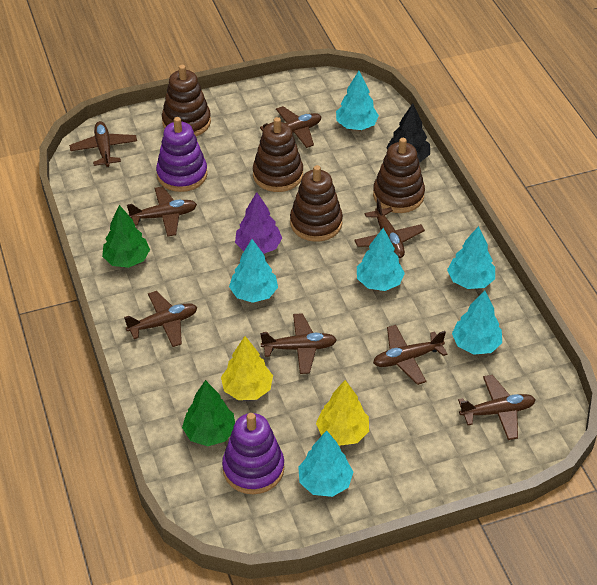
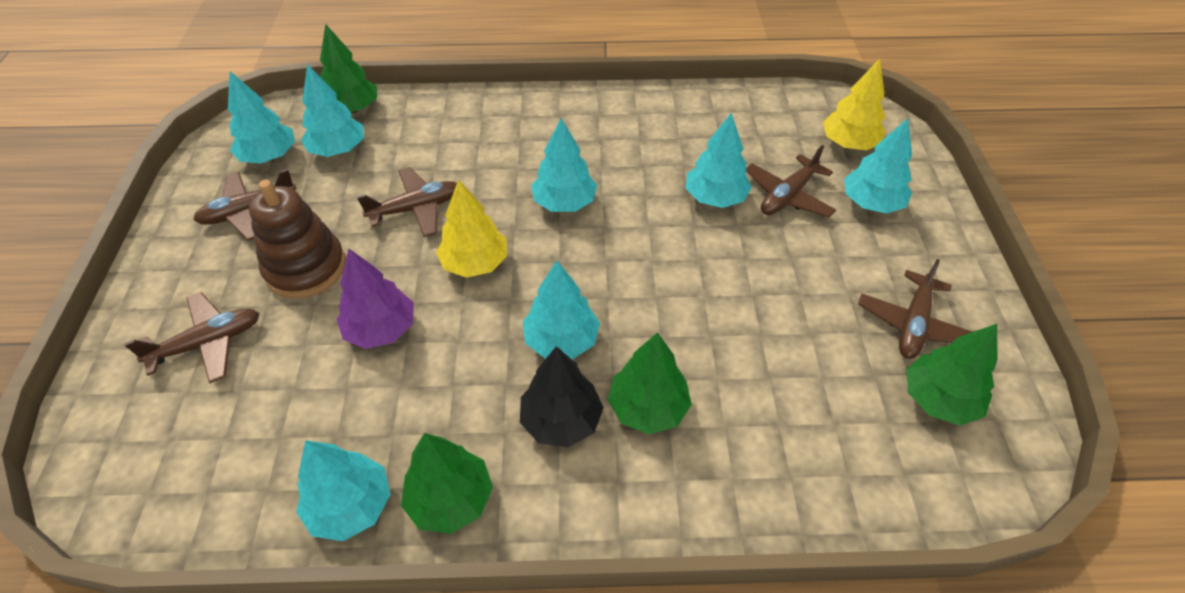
brown plane: 8 -> 5
brown stacking toy: 4 -> 1
green tree: 2 -> 4
purple stacking toy: 2 -> 0
turquoise tree: 6 -> 7

